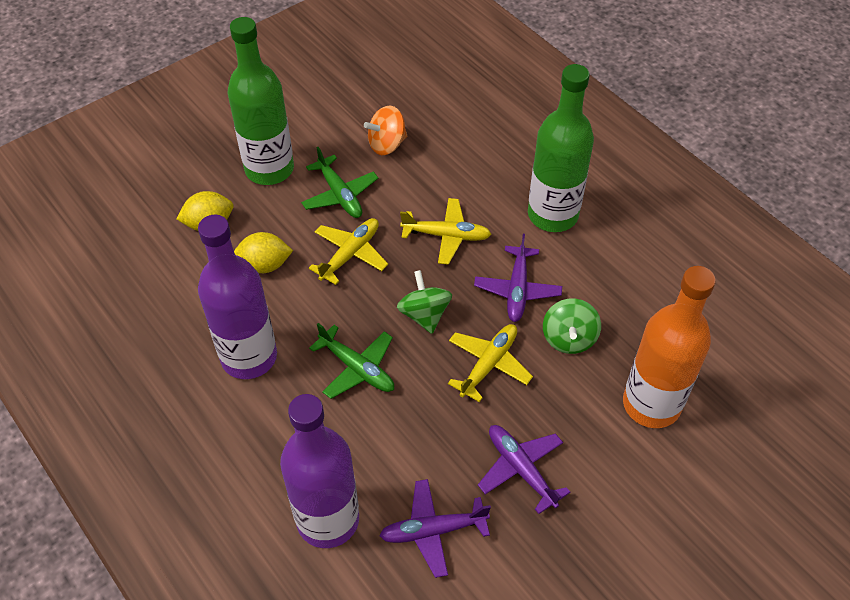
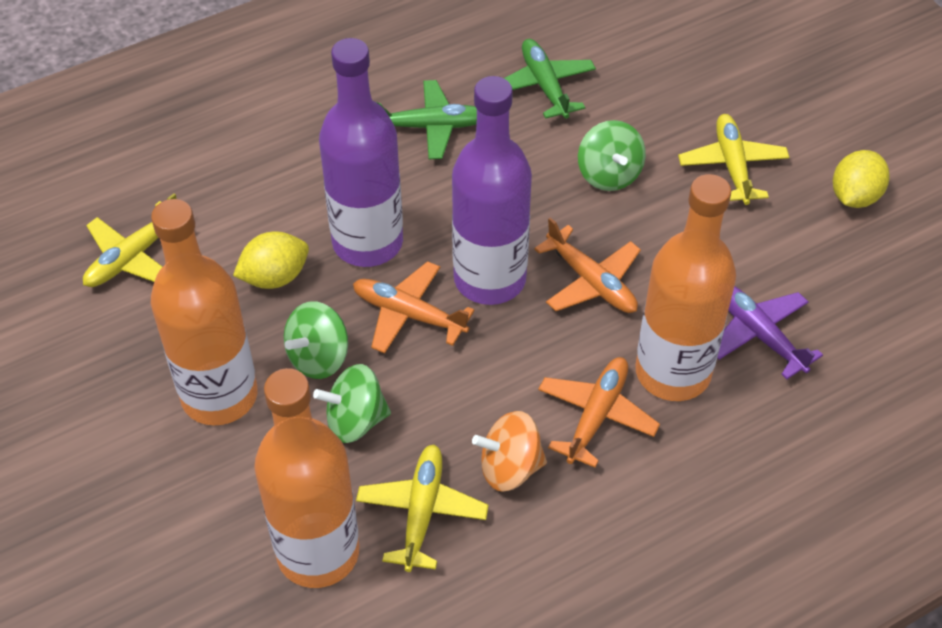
green bottle: 2 -> 0
green spinning top: 2 -> 3
orange bottle: 1 -> 3
orange plane: 0 -> 3
purple plane: 3 -> 1

